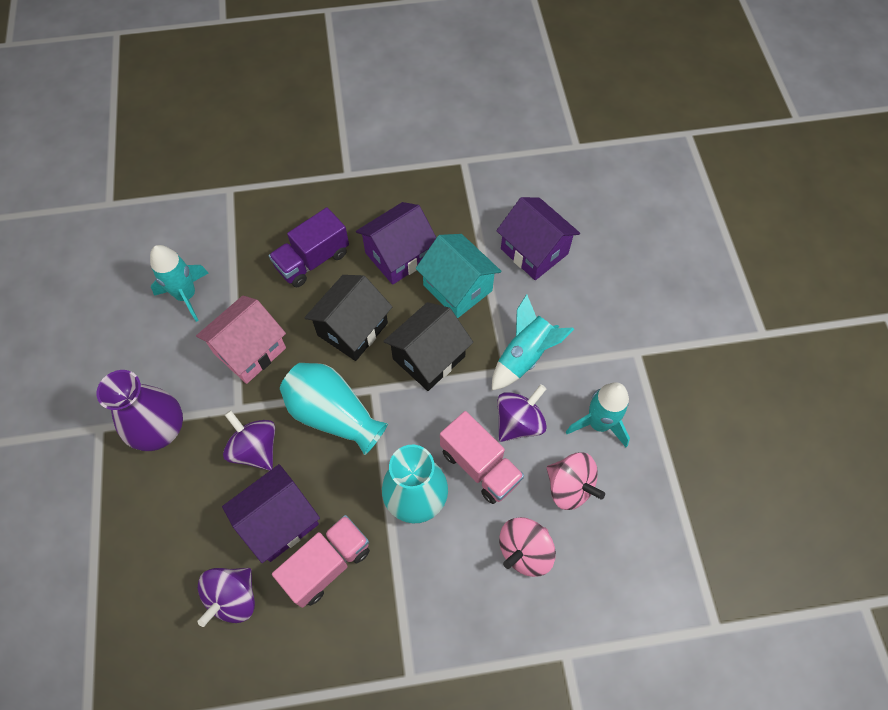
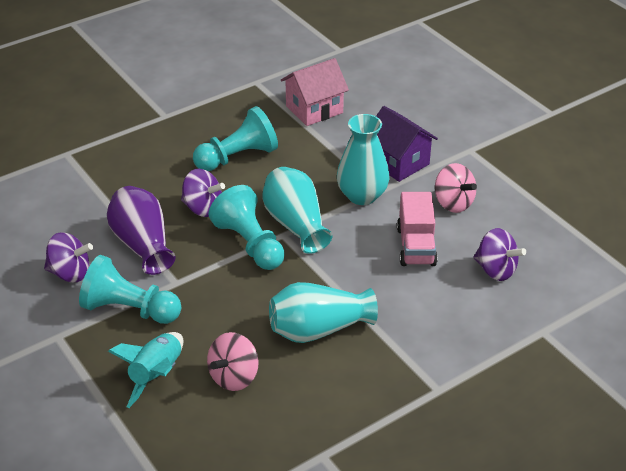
black house: 2 -> 0
pink truck: 2 -> 1
purple house: 3 -> 1
purple truck: 1 -> 0
turquoise house: 1 -> 0
turquoise pawn: 0 -> 3
turquoise rocket: 3 -> 1
turquoise vase: 2 -> 3

